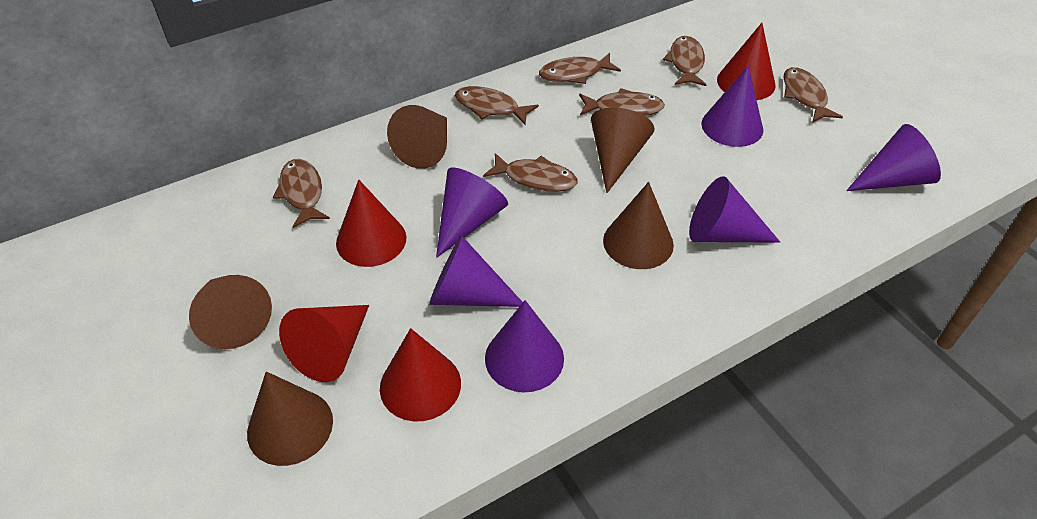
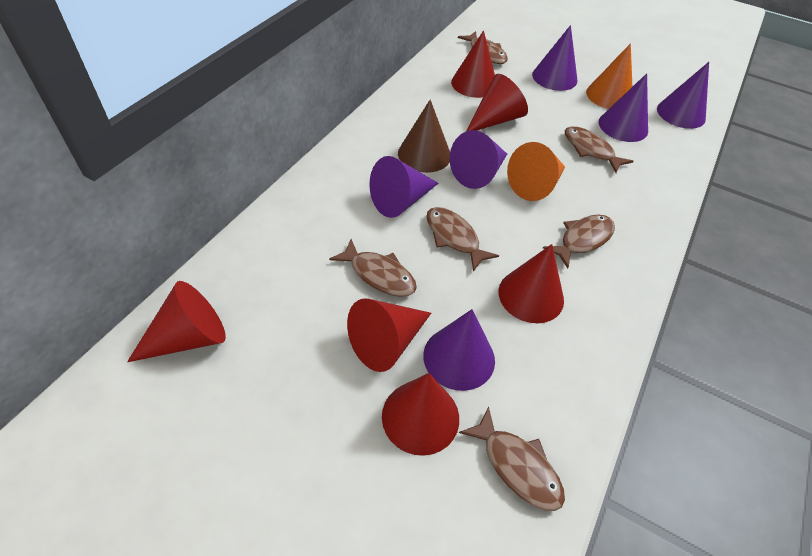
brown cone: 5 -> 1
brown fish: 7 -> 6
orange cone: 0 -> 2
red cone: 4 -> 6

